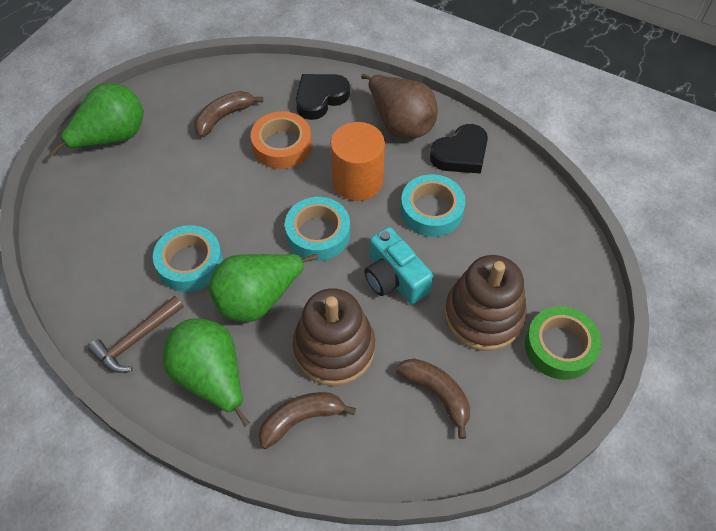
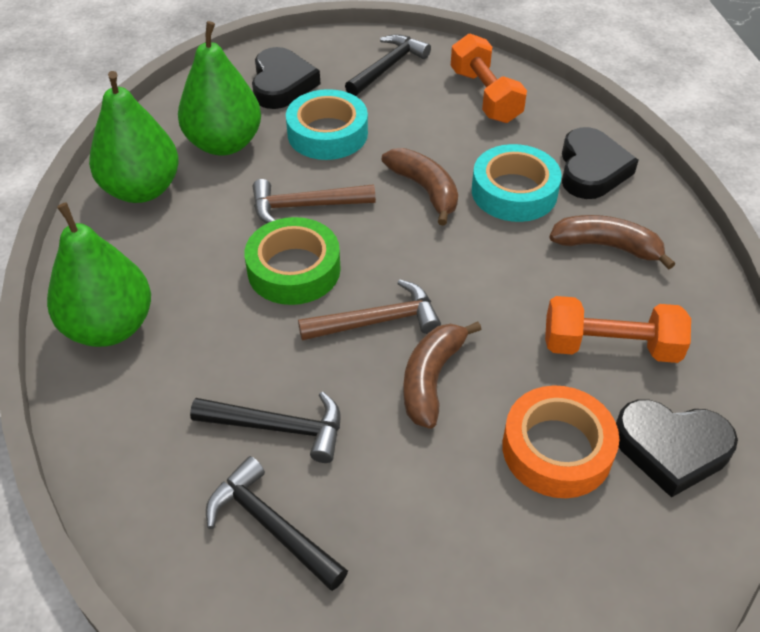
black hammer: 0 -> 3
black heart: 2 -> 3
brown hammer: 1 -> 2
brown pear: 1 -> 0
brown stacking toy: 2 -> 0
orange cylinder: 1 -> 0
orange dumbbell: 0 -> 2
turquoise camera: 1 -> 0
turquoise tape: 3 -> 2

